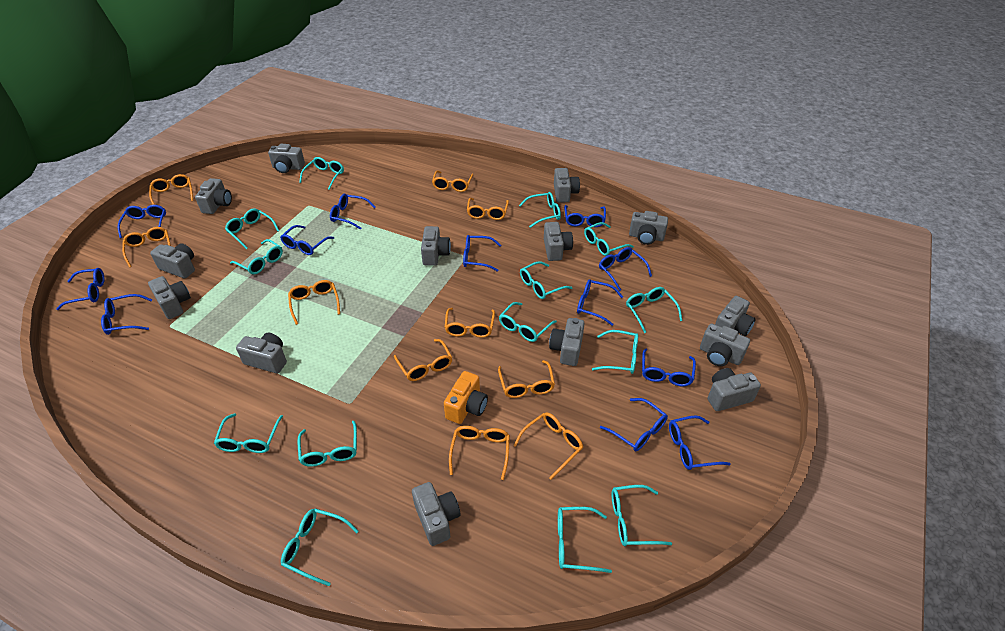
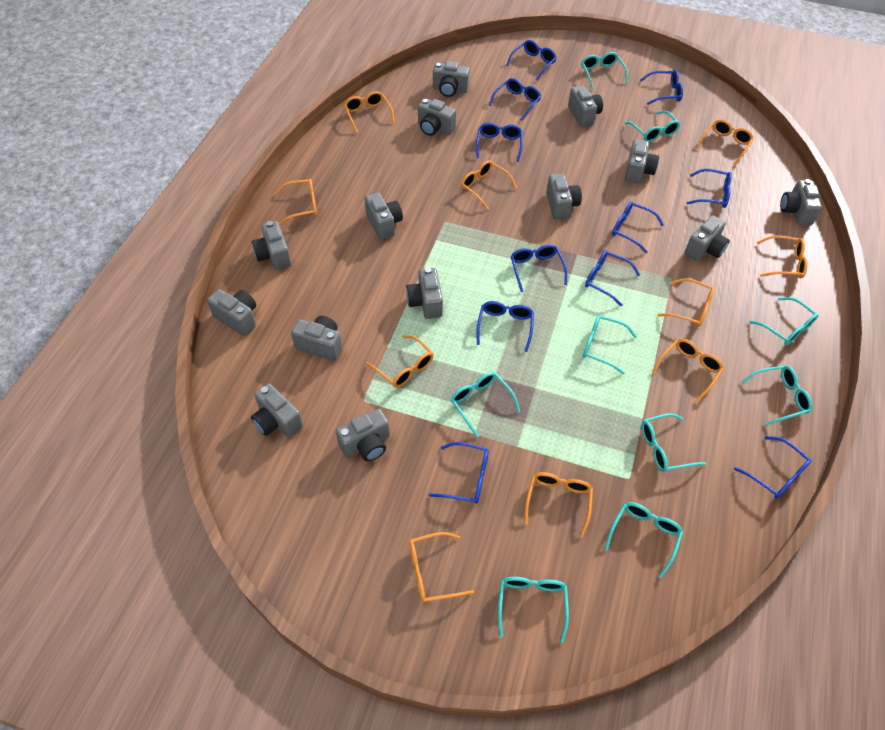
blue glasses: 12 -> 11
orange camera: 1 -> 0
turquoise glasses: 14 -> 9

